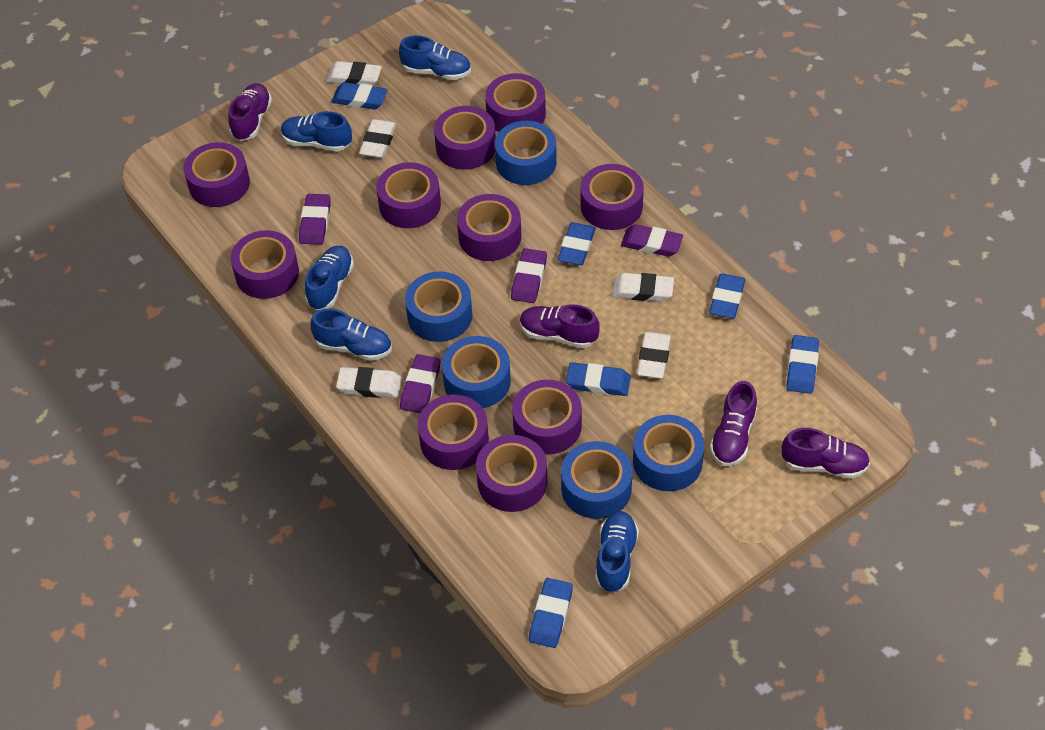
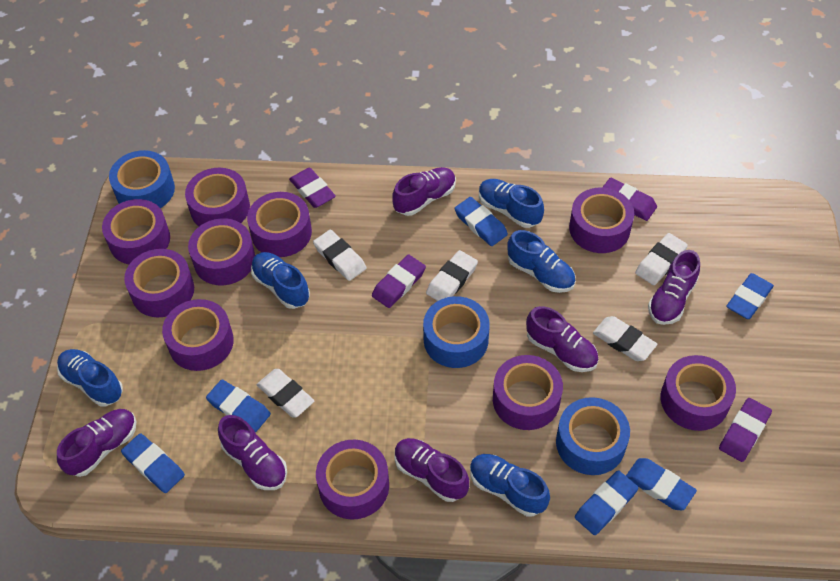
blue tape: 5 -> 3
purple shoe: 4 -> 6

